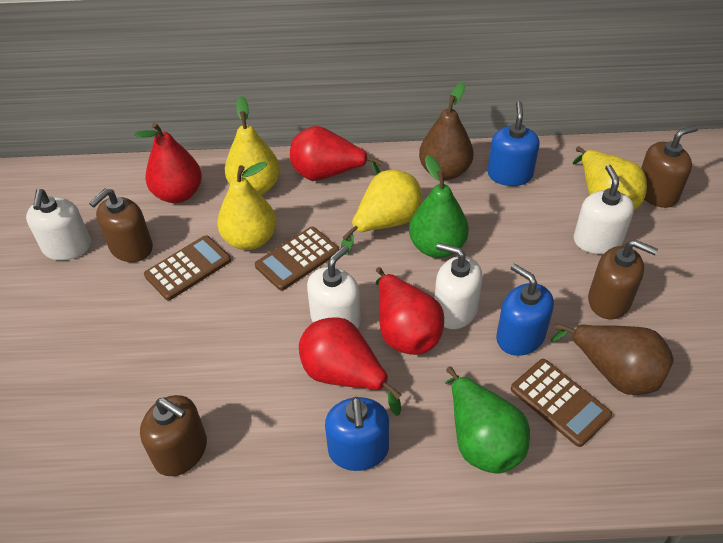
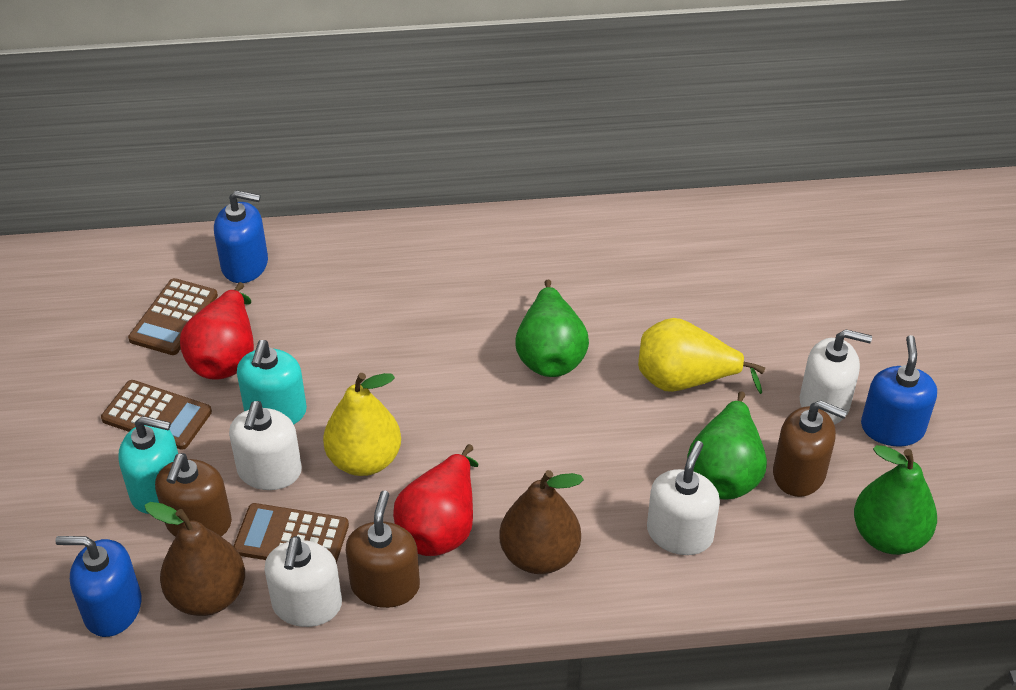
brown soap dispenser: 4 -> 3
green pear: 2 -> 3
red pear: 4 -> 2
turquoise soap dispenser: 0 -> 2
yellow pear: 4 -> 2

